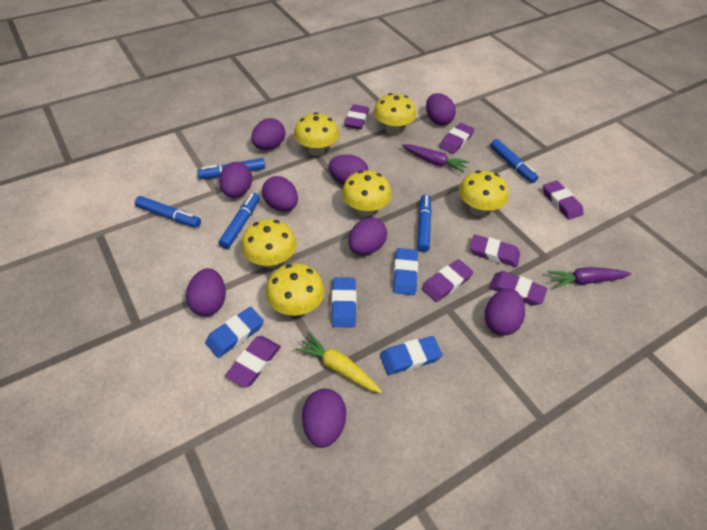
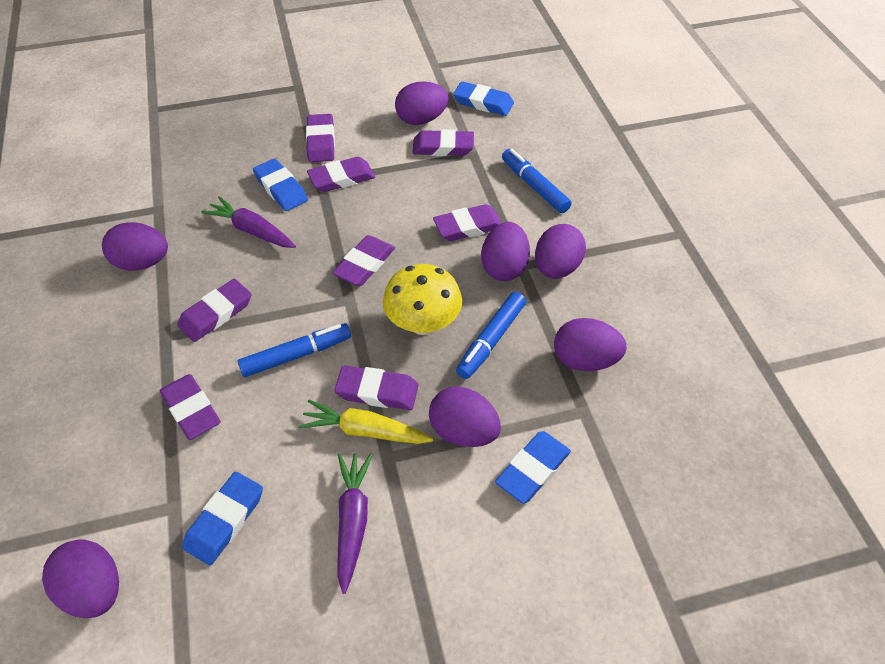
blue marker: 5 -> 3
purple egg: 9 -> 7
purple eraser: 7 -> 8
yellow mushroom: 6 -> 1

